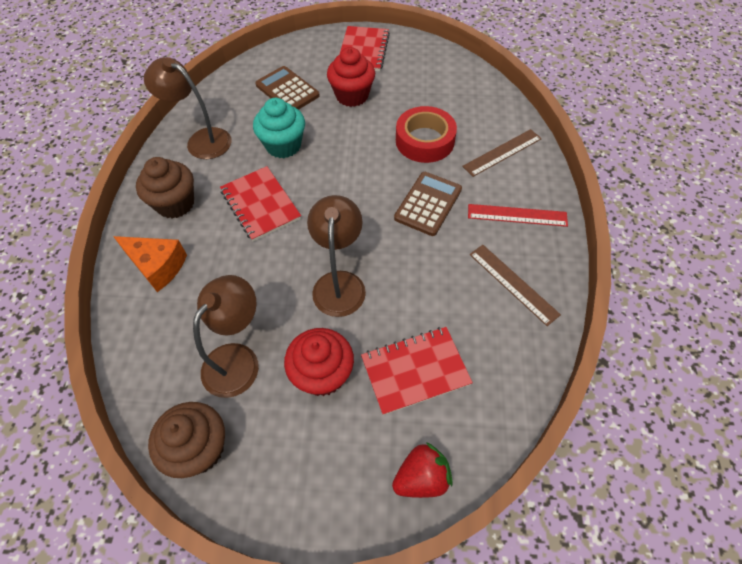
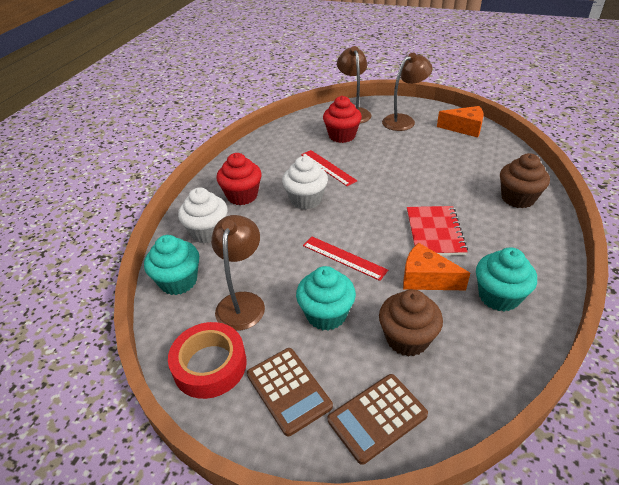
brown ruler: 2 -> 0
orange cheese: 1 -> 2
red notebook: 3 -> 1
red ruler: 1 -> 2
red strawberry: 1 -> 0
turquoise cupcake: 1 -> 3
white cupcake: 0 -> 2

